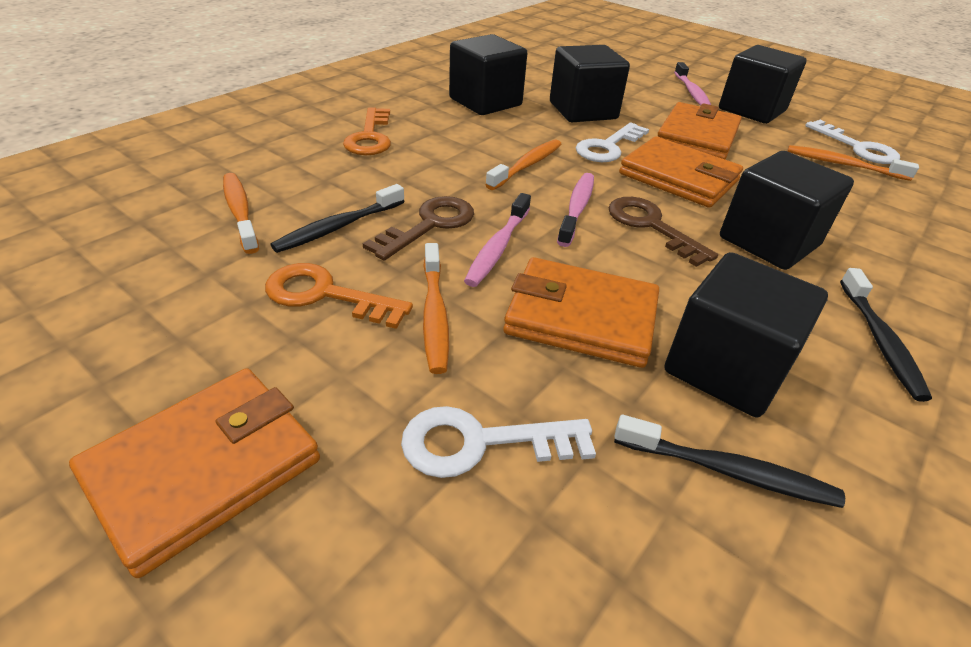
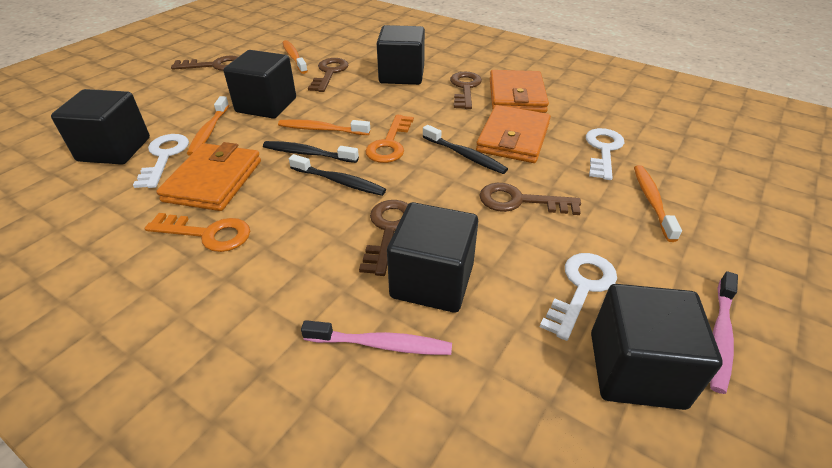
brown key: 2 -> 5
orange wallet: 4 -> 3
pink toothbrush: 3 -> 2

